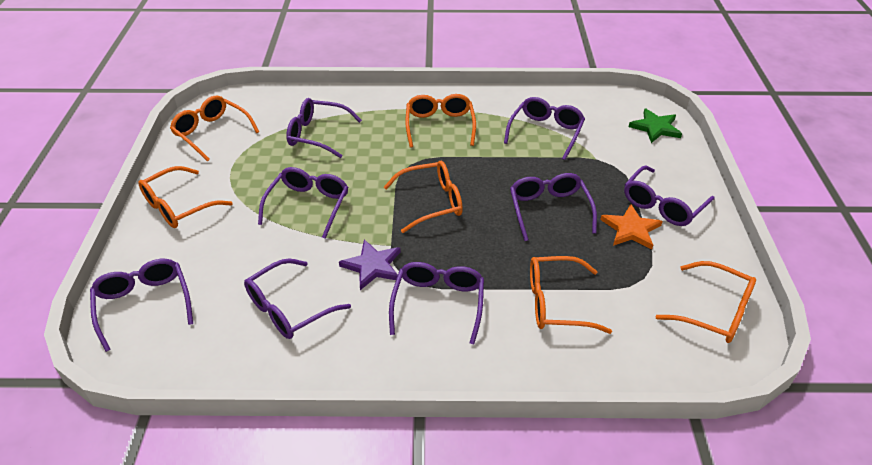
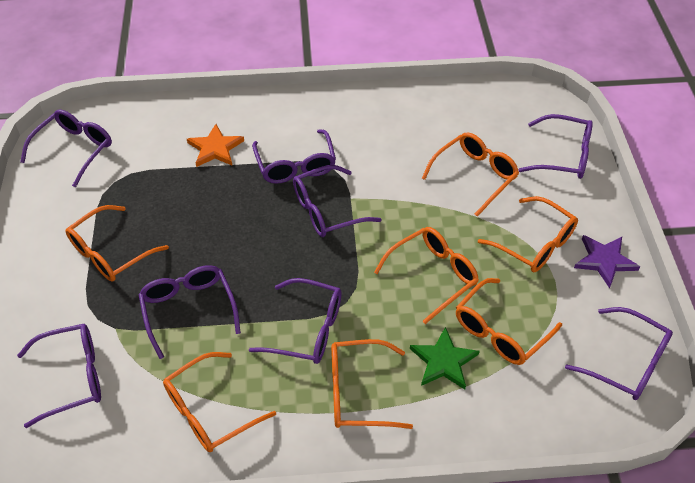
orange glasses: 6 -> 7

